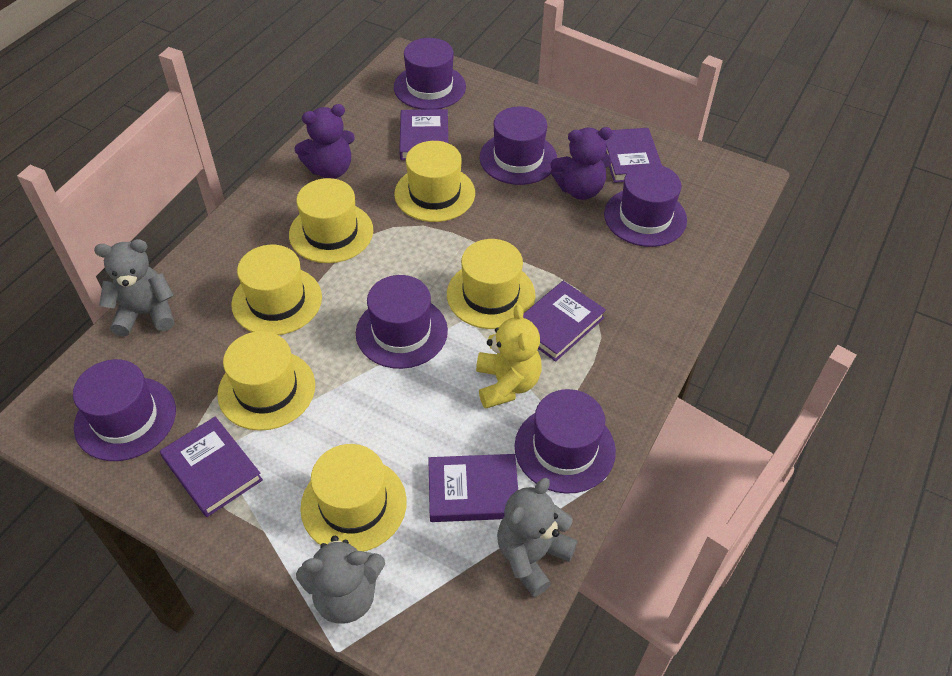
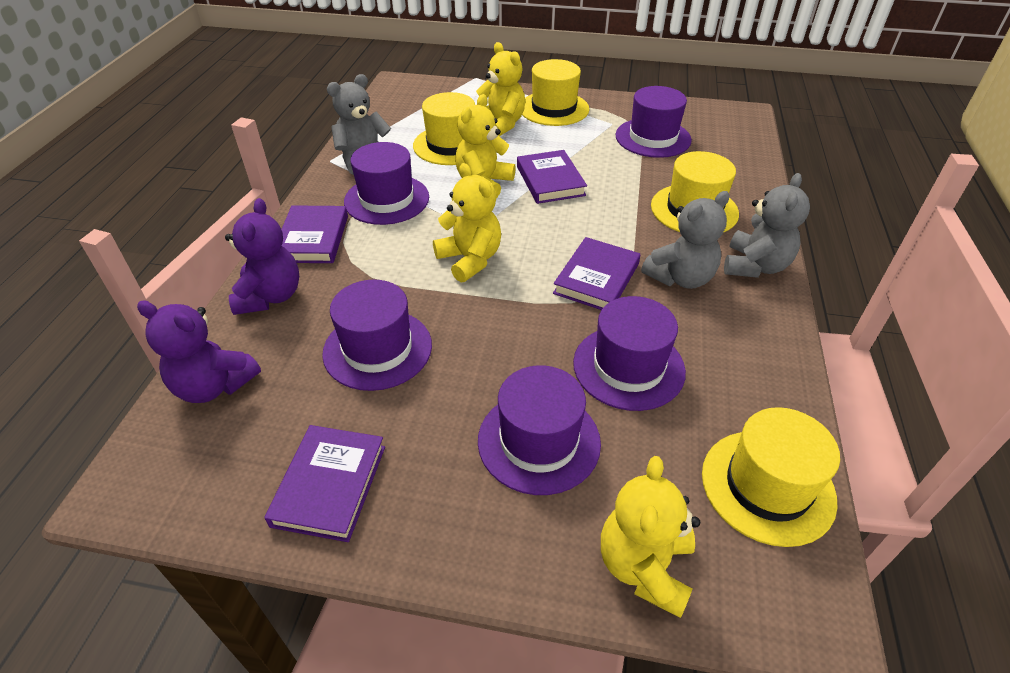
purple book: 5 -> 4
purple hat: 6 -> 5
yellow hat: 6 -> 4
yellow teddy bear: 1 -> 4

